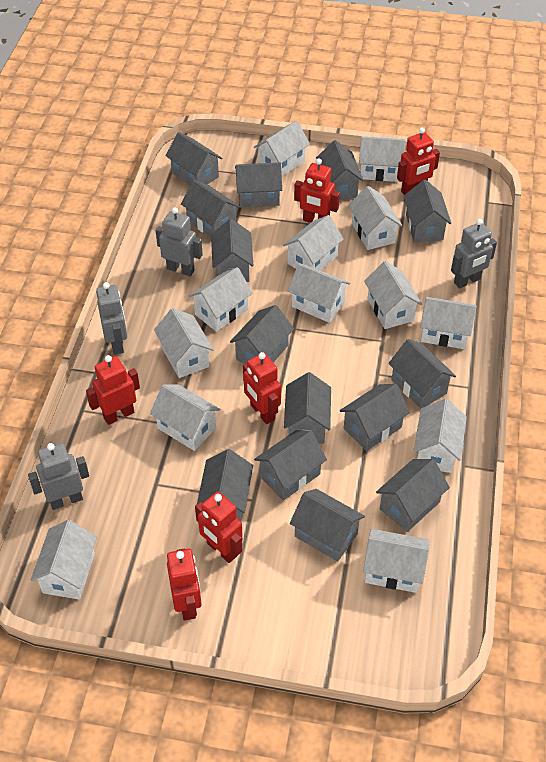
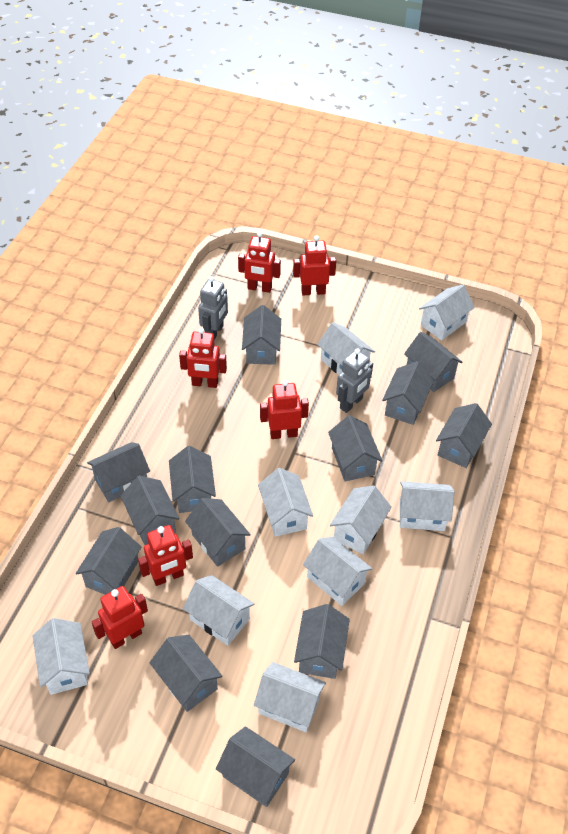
grey house: 14 -> 13
grey robot: 4 -> 2
white house: 13 -> 9

